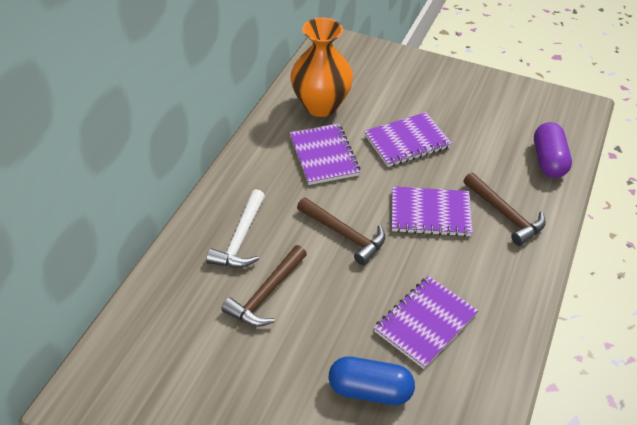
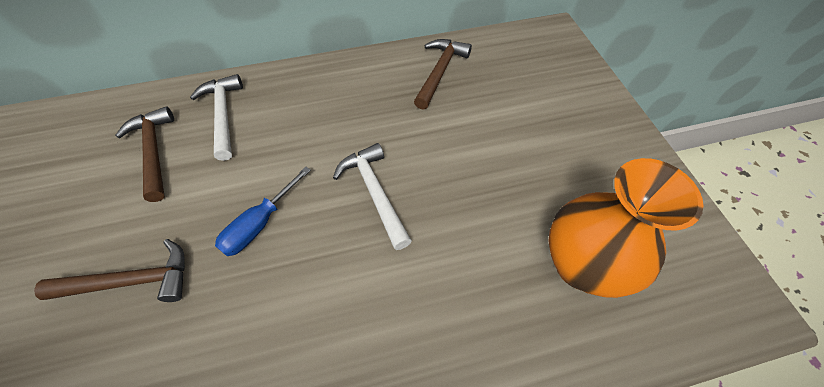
blue capsule: 1 -> 0
blue screwdriver: 0 -> 1
purple capsule: 1 -> 0
purple notebook: 4 -> 0
white hammer: 1 -> 2

